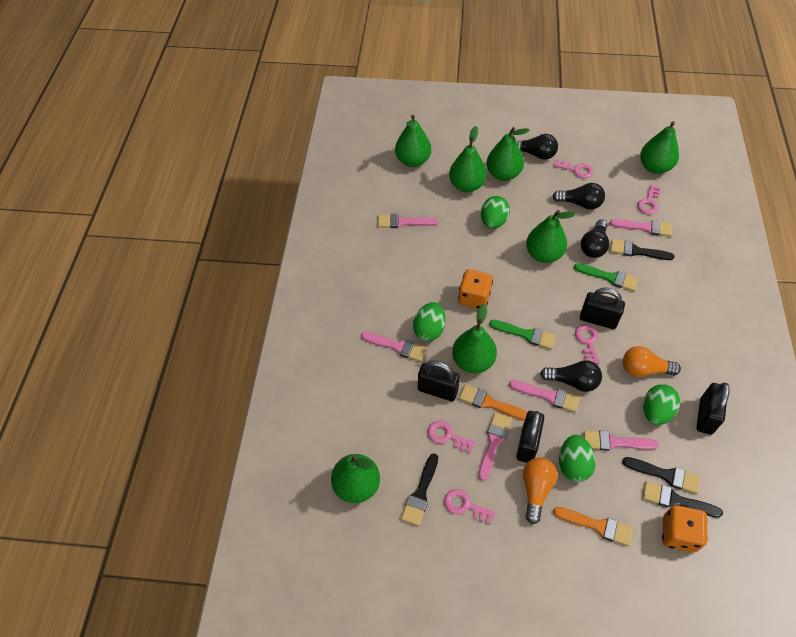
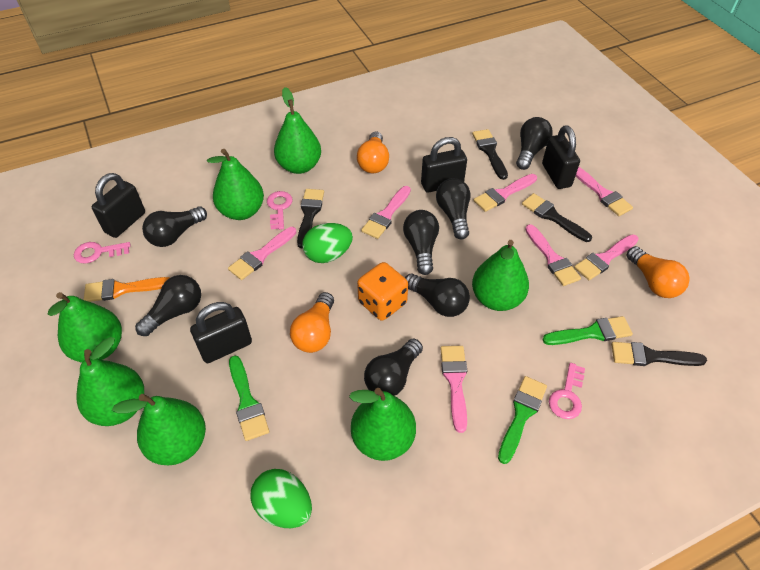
black light bulb: 4 -> 7
green brush: 2 -> 3
green egg: 4 -> 2
orange brush: 2 -> 1
orange dice: 2 -> 1
orange light bulb: 2 -> 3
pink brush: 6 -> 7
pink key: 5 -> 3

